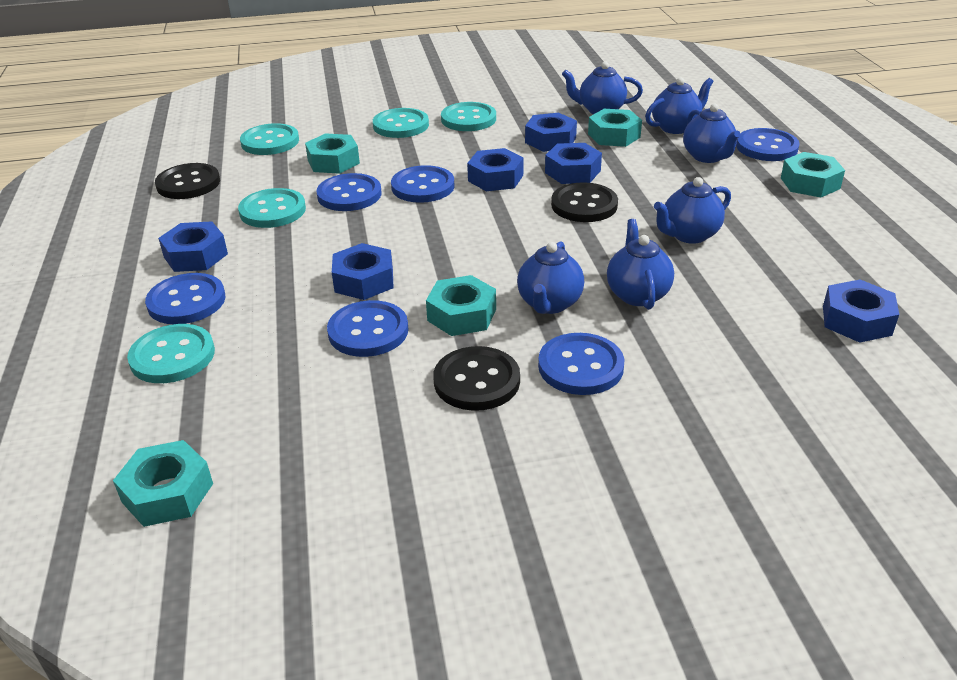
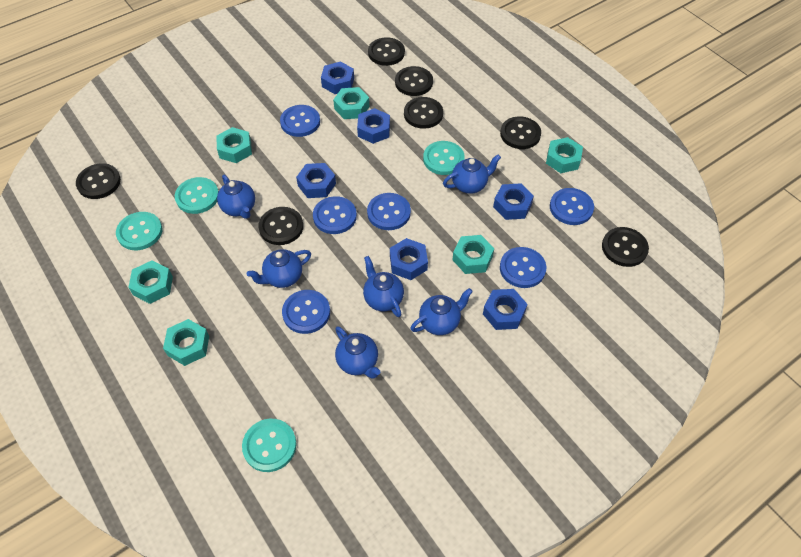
black button: 3 -> 7
turquoise button: 5 -> 4
turquoise nut: 5 -> 6

